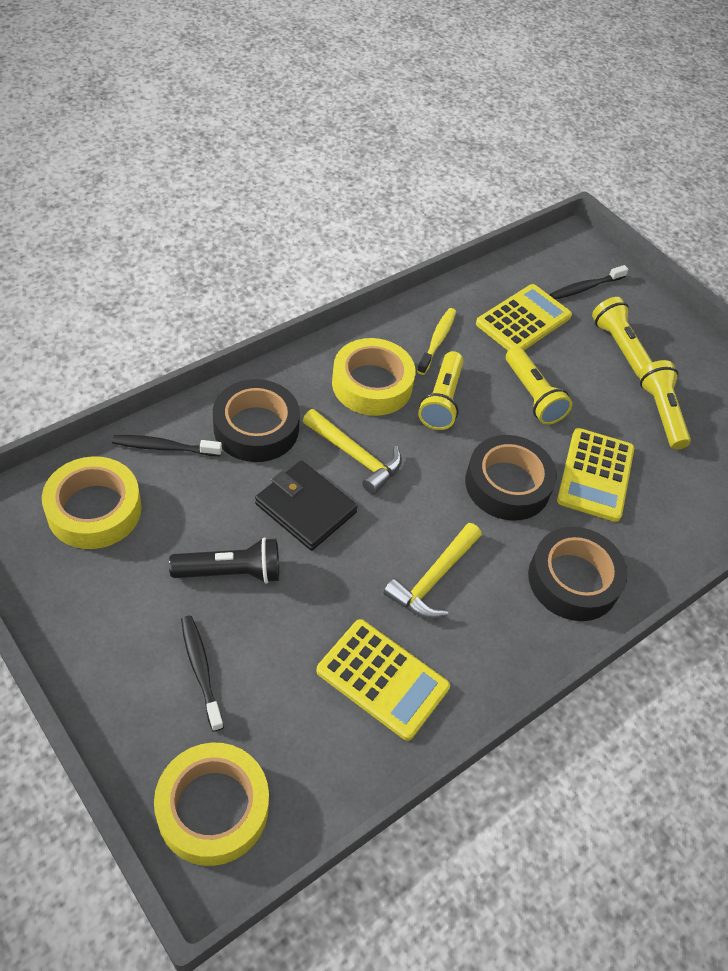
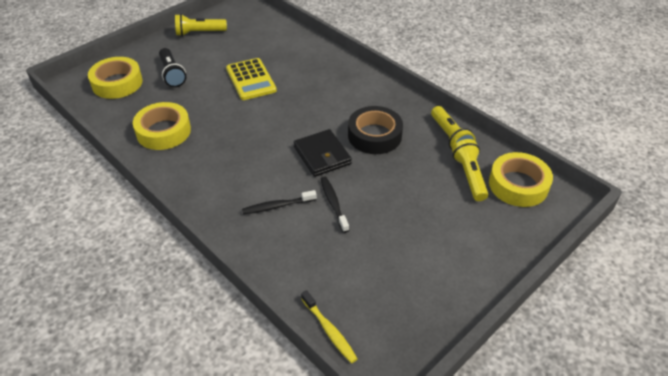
black tape: 3 -> 1
black toothbrush: 3 -> 2
yellow calculator: 3 -> 1
yellow flashlight: 4 -> 3
yellow hammer: 2 -> 0

